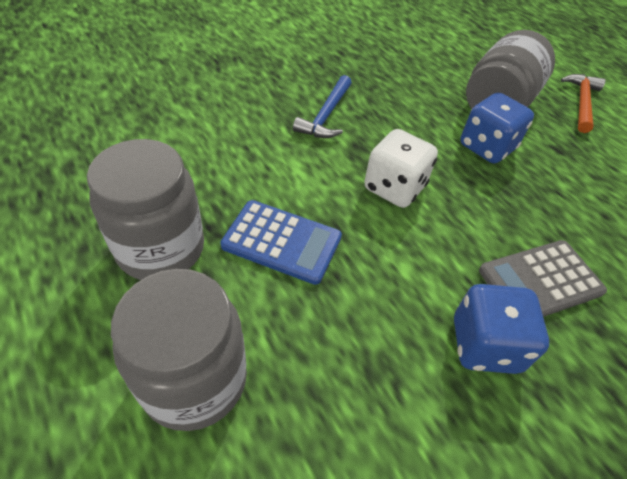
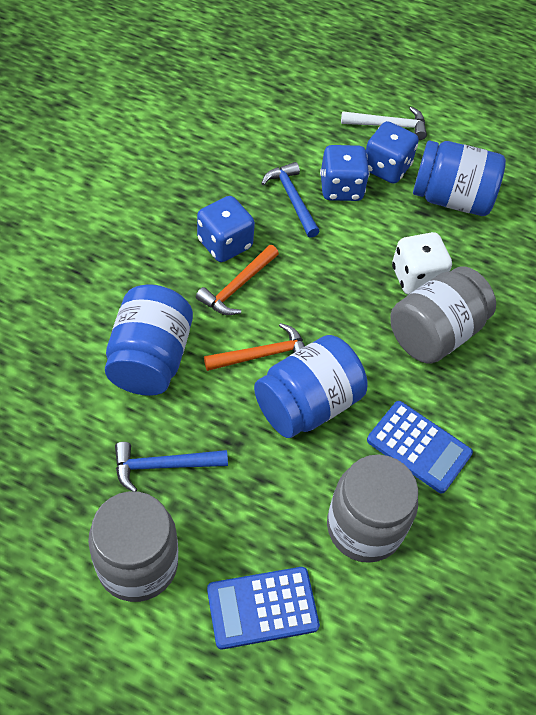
blue calculator: 1 -> 2
blue dice: 2 -> 3
blue hammer: 1 -> 2
blue jar: 0 -> 3
grey calculator: 1 -> 0
orange hammer: 1 -> 2
white hammer: 0 -> 1

